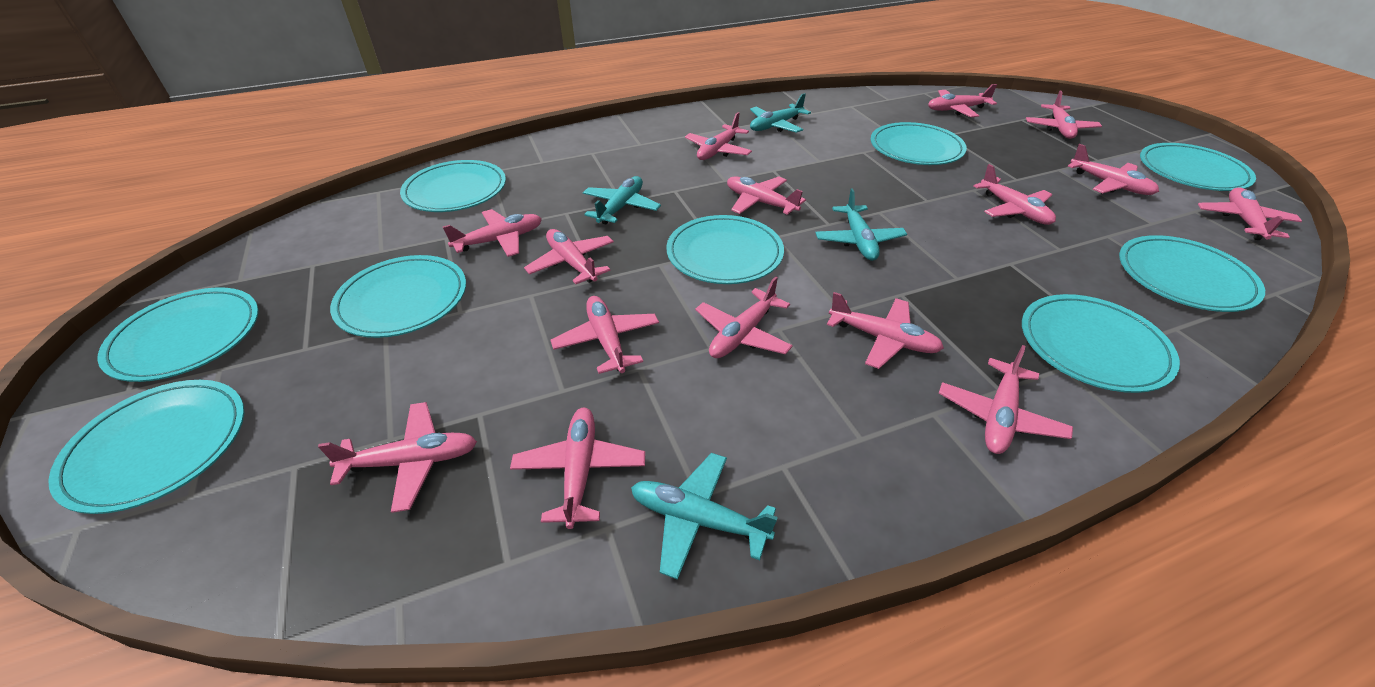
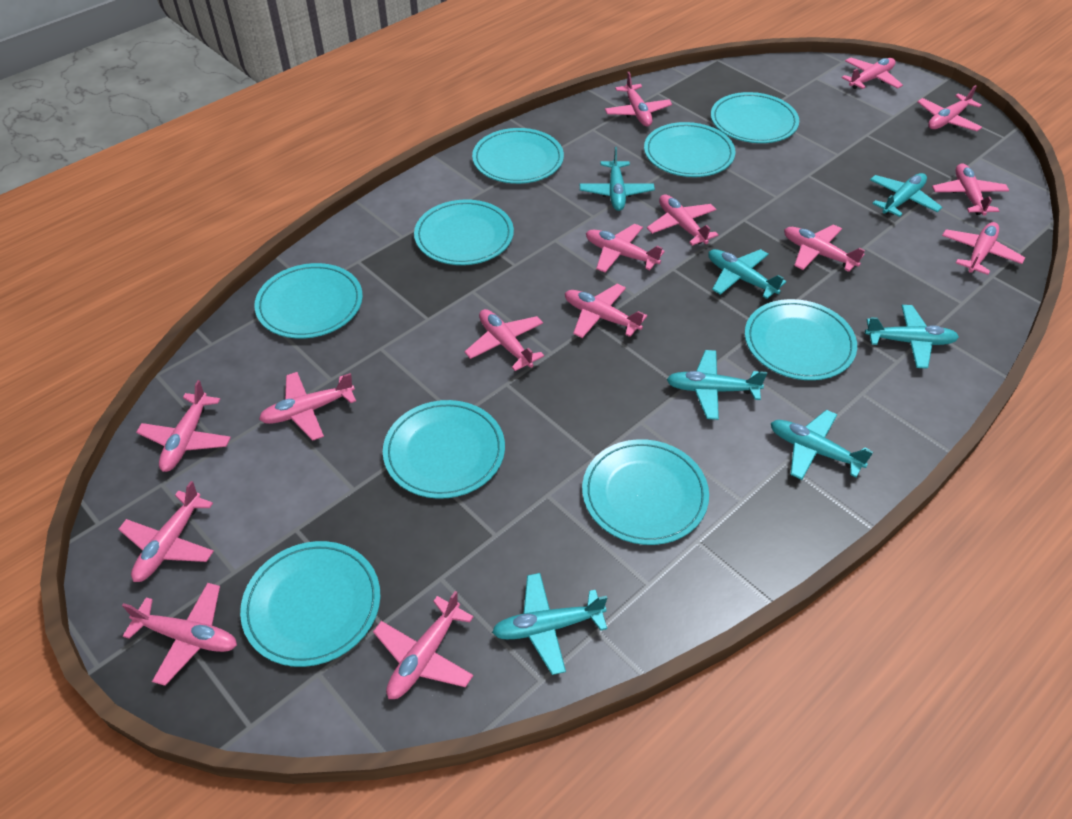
turquoise plane: 4 -> 7

